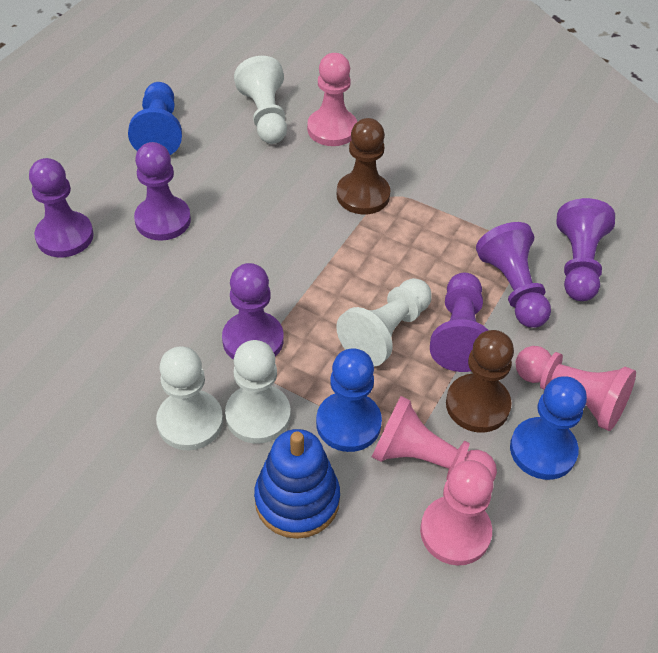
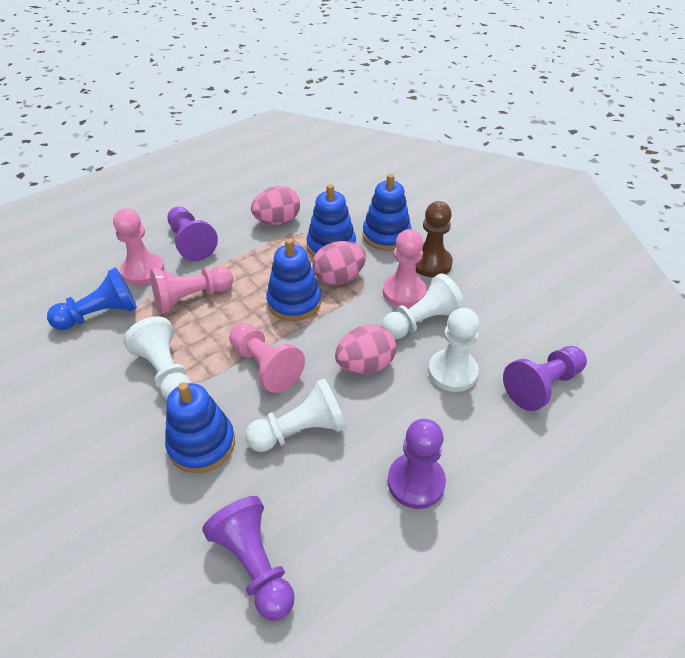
blue pawn: 3 -> 1
blue stacking toy: 1 -> 4
brown pawn: 2 -> 1
pink egg: 0 -> 3
purple pawn: 6 -> 4

